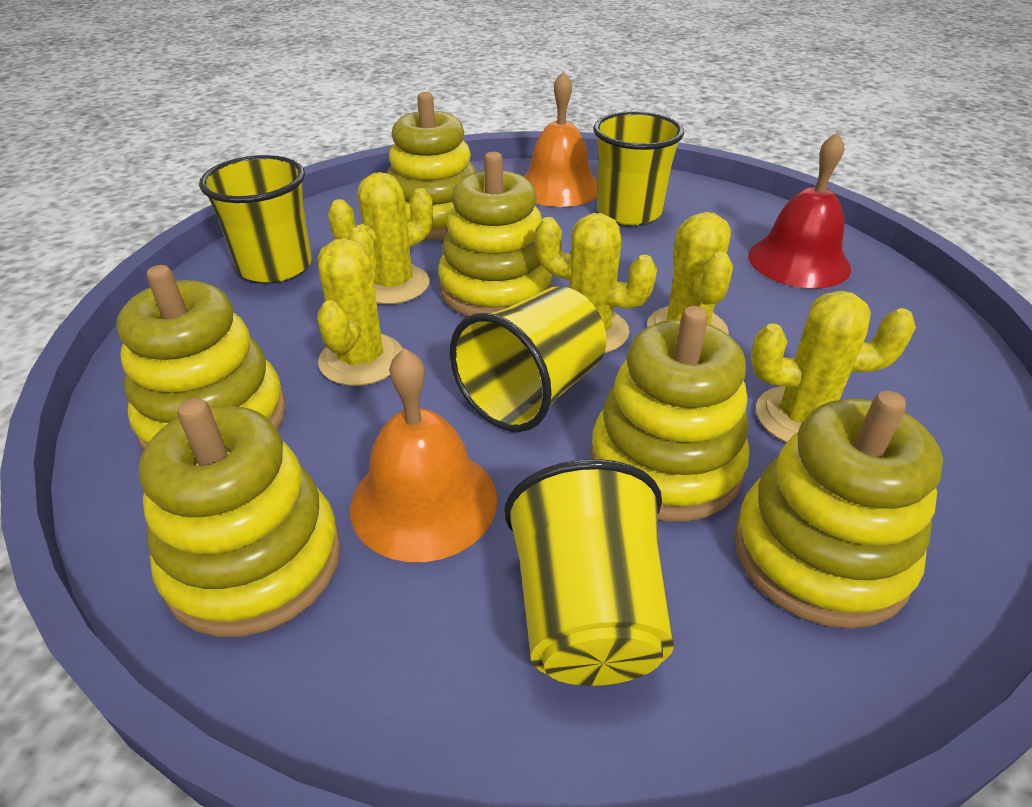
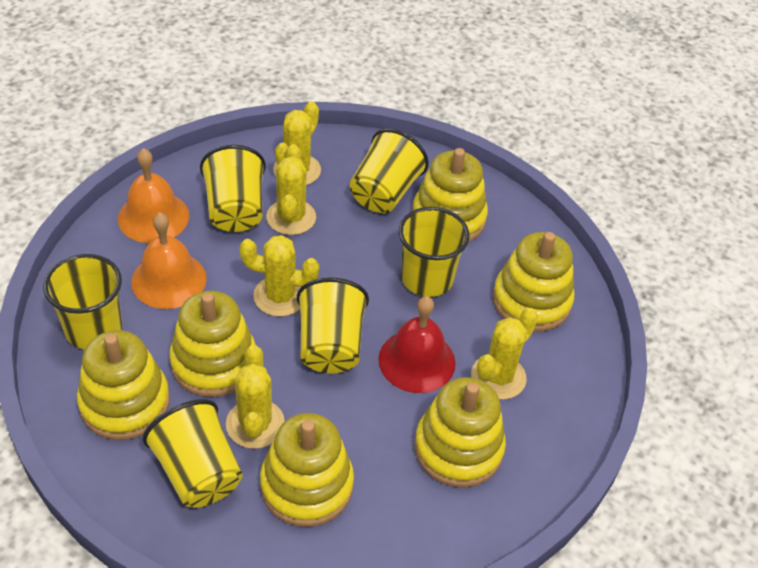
yellow cup: 4 -> 6

